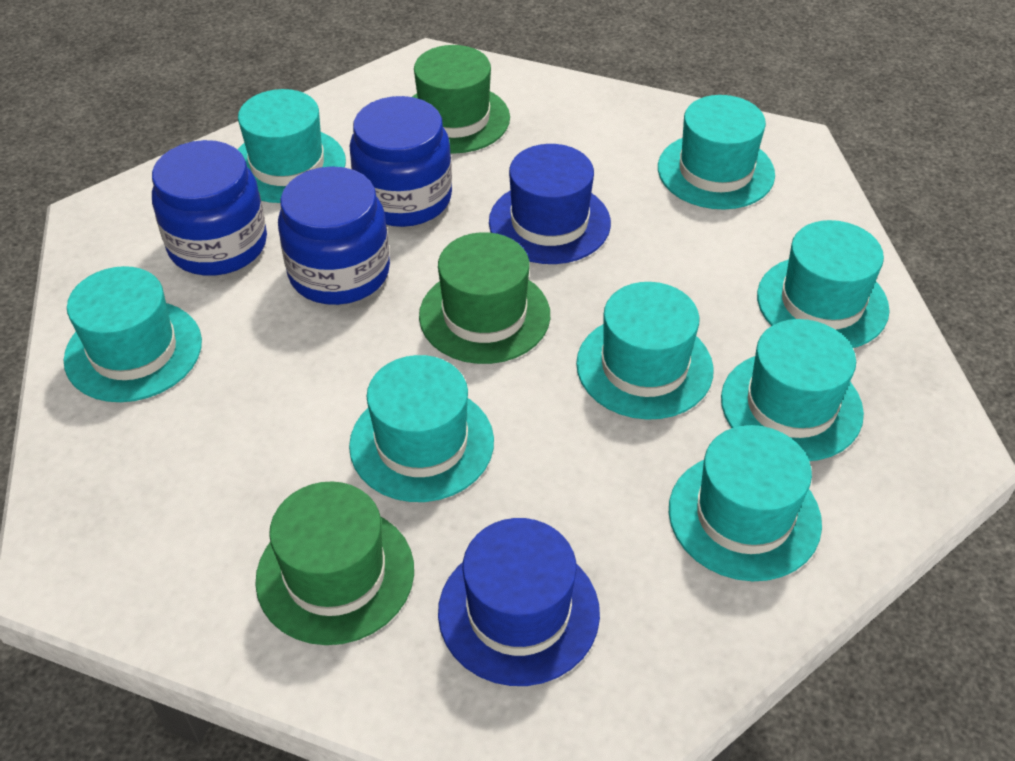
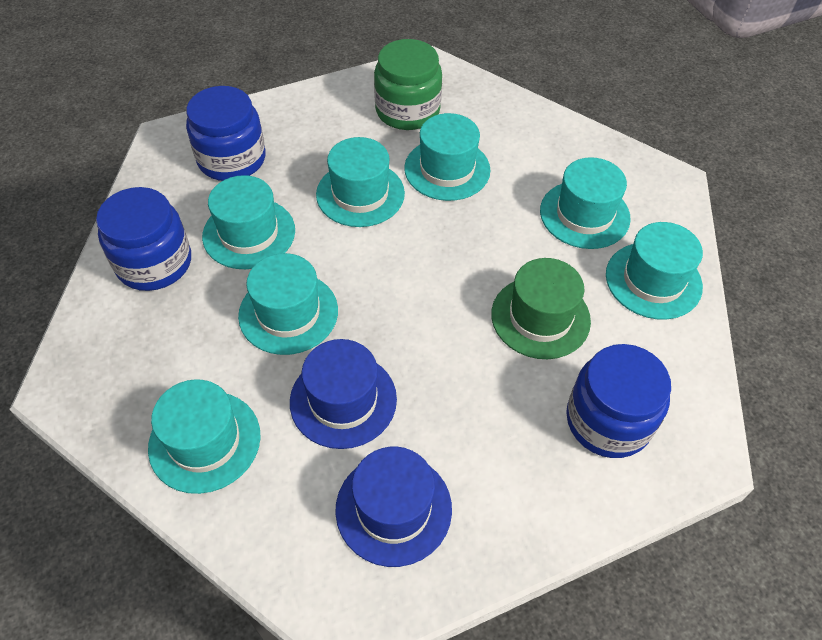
green hat: 3 -> 1
green jar: 0 -> 1
turquoise hat: 8 -> 7

